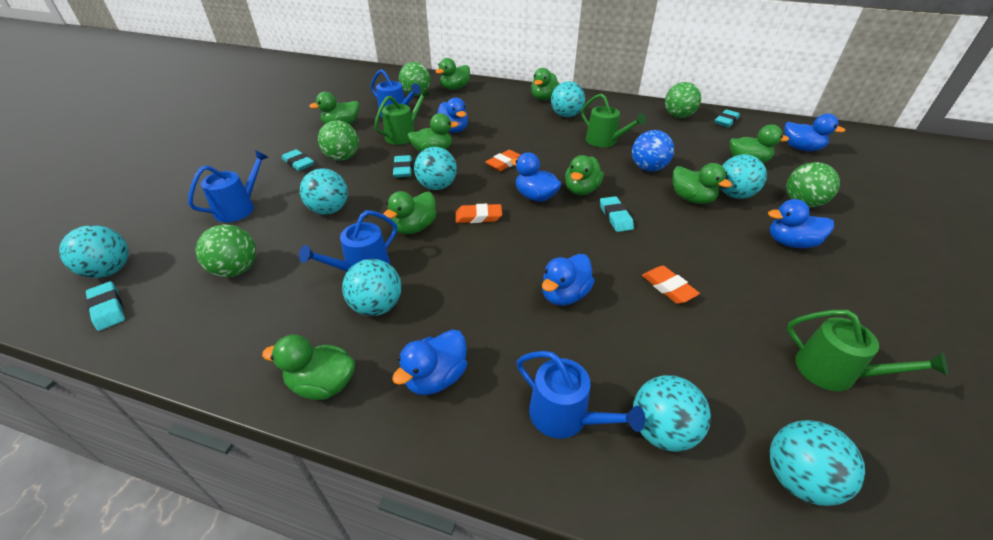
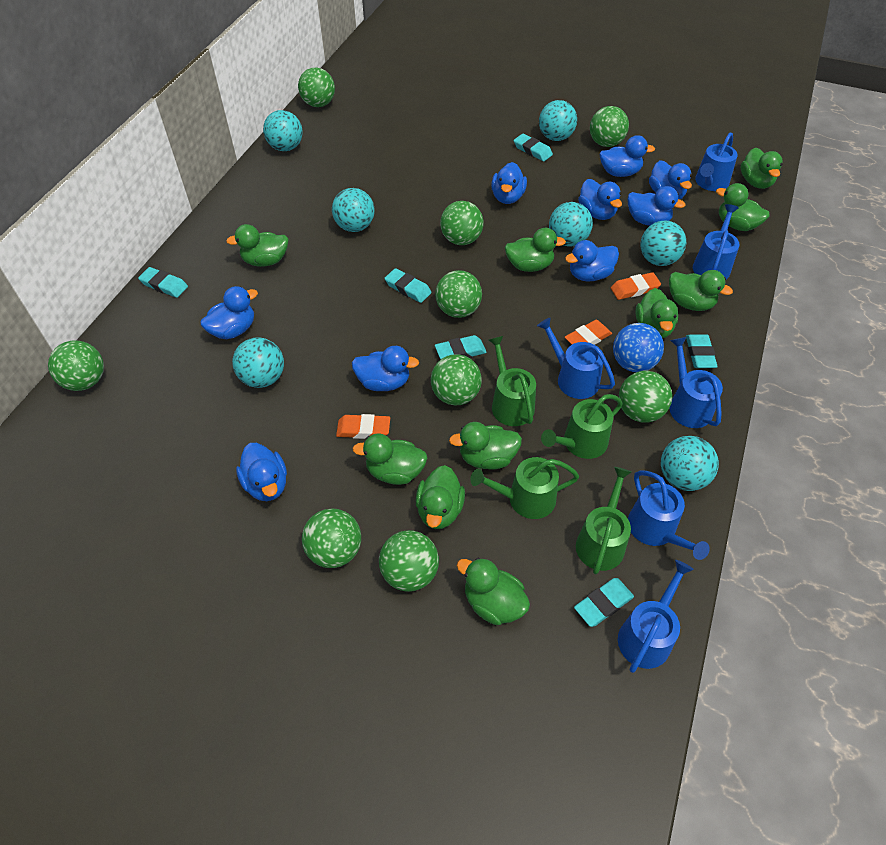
blue duck: 6 -> 9
blue watering can: 4 -> 6
green ball: 5 -> 9
green duck: 9 -> 10
green watering can: 3 -> 4
turquoise ball: 8 -> 7
turquoise eraser: 5 -> 6

